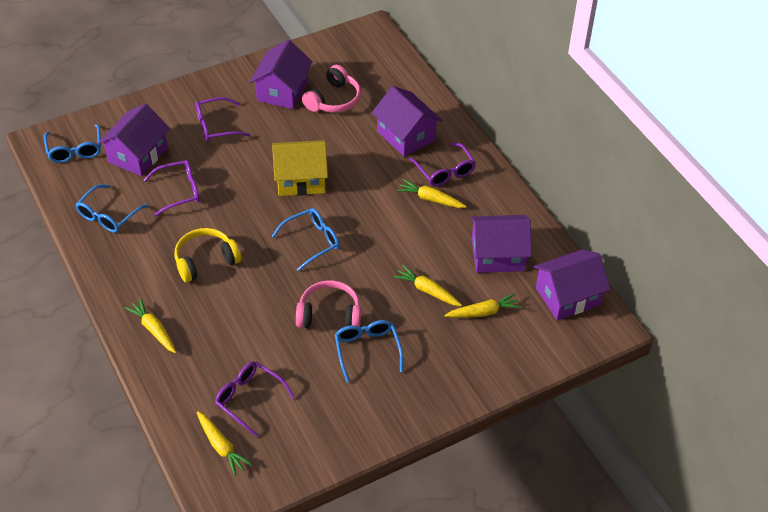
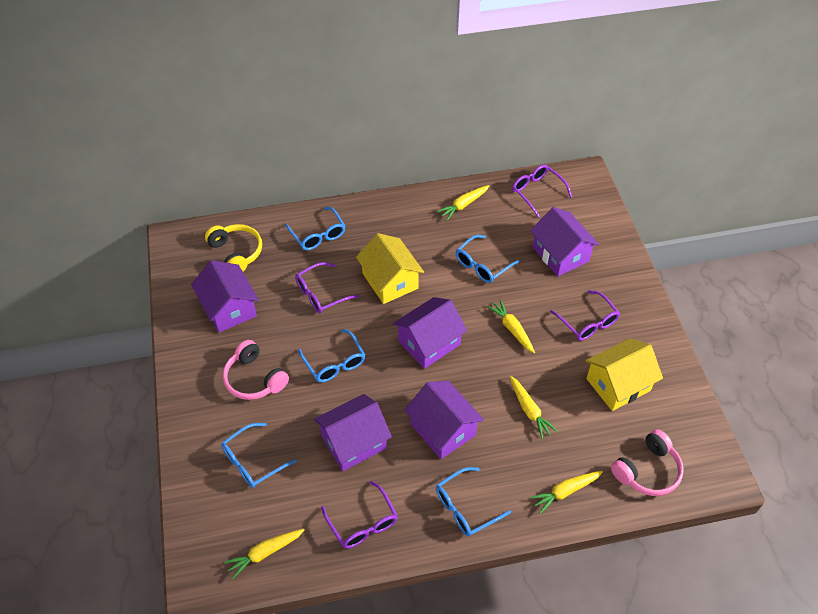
blue glasses: 4 -> 5
yellow house: 1 -> 2

